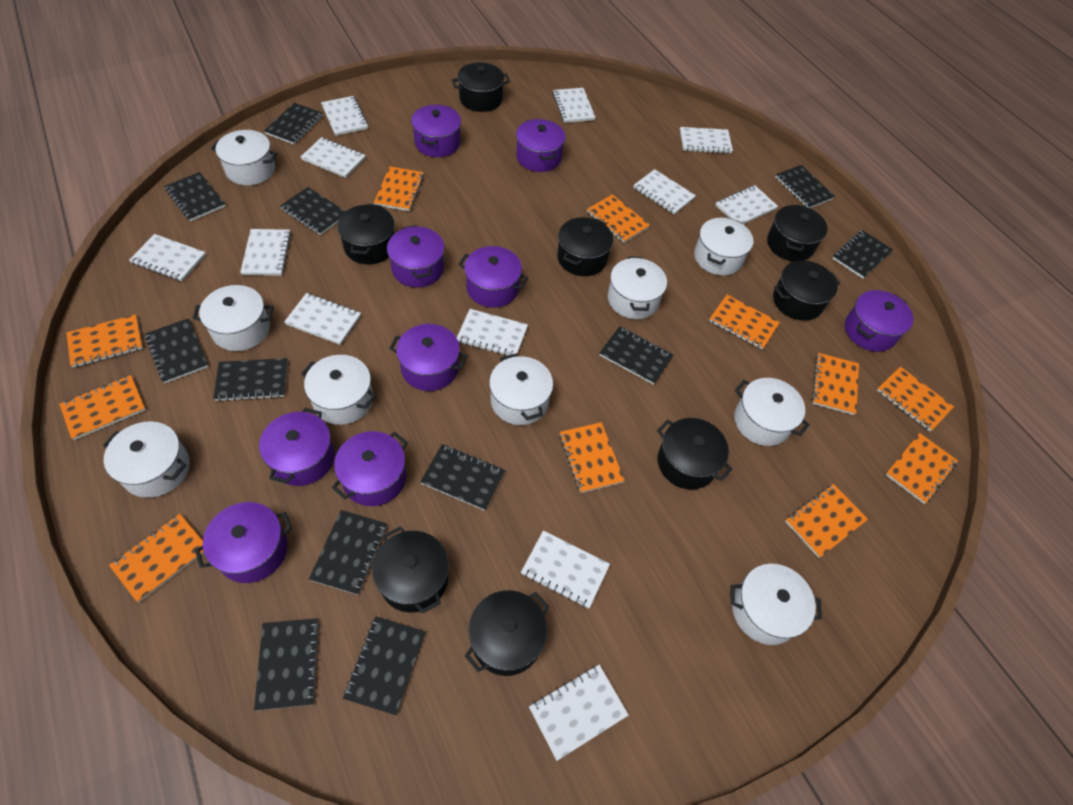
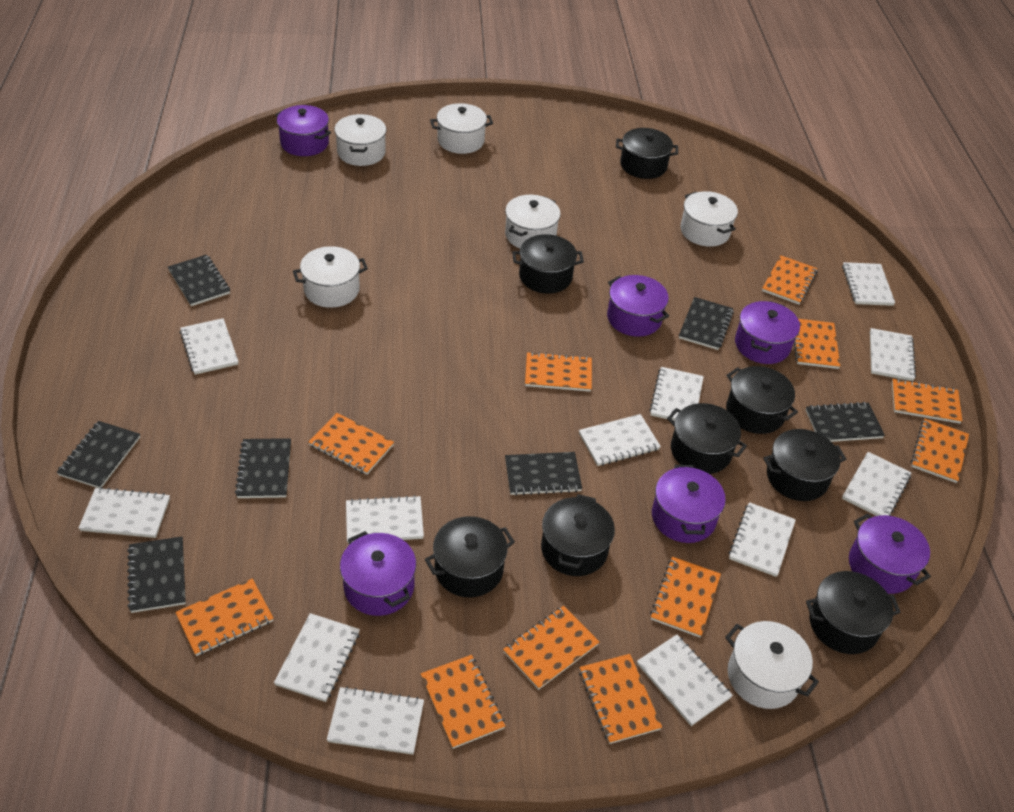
black notebook: 12 -> 7
purple pot: 9 -> 6
white pot: 9 -> 6

